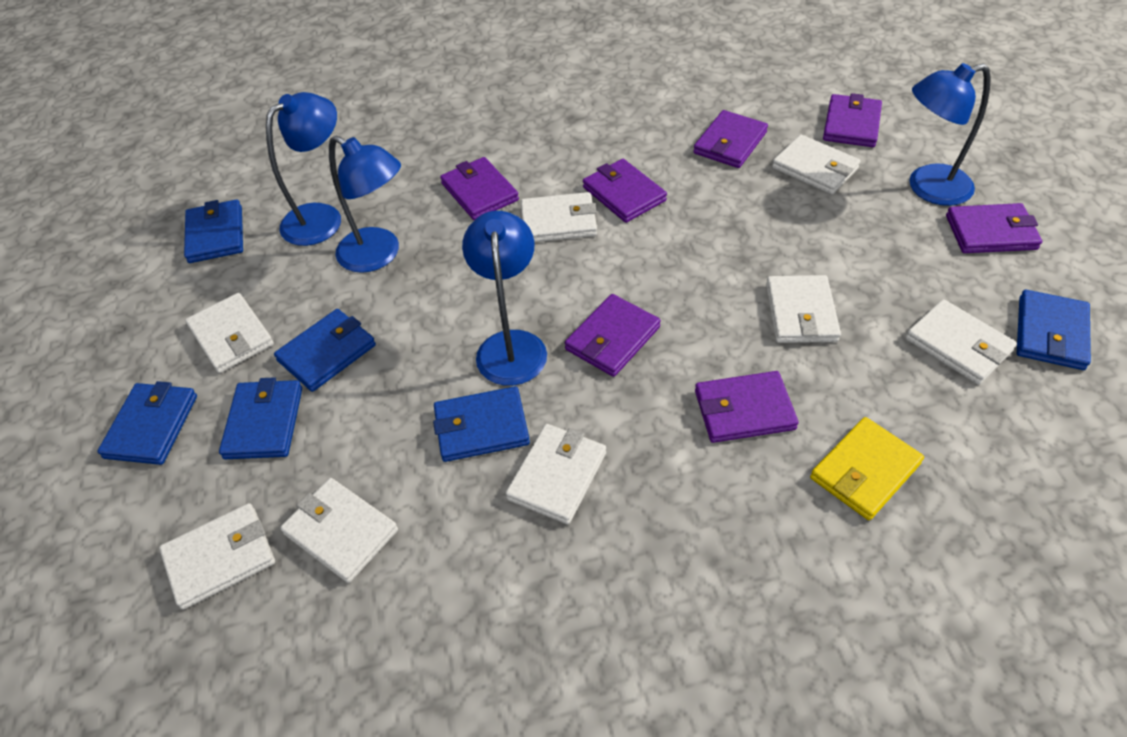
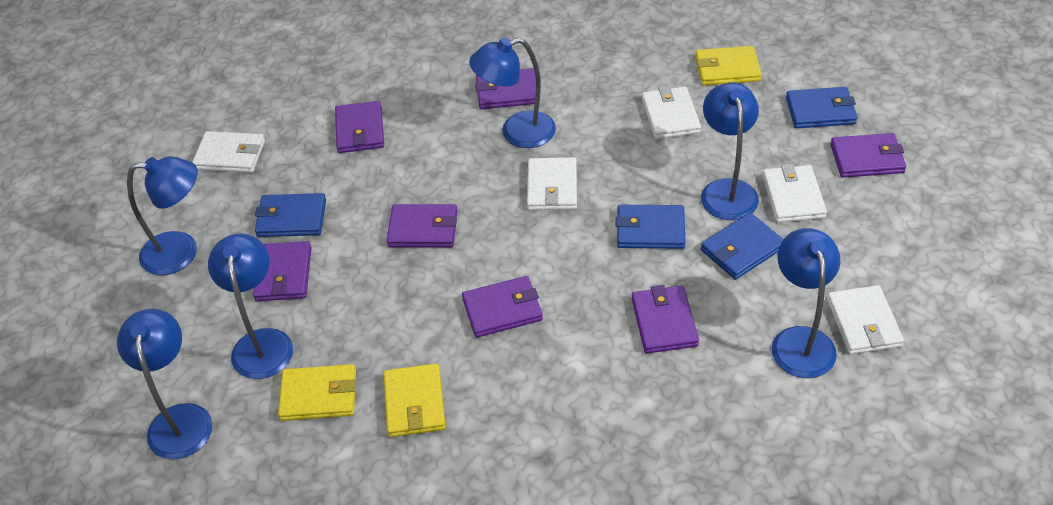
blue lamp: 4 -> 6
blue wallet: 6 -> 4
white wallet: 8 -> 5
yellow wallet: 1 -> 3

